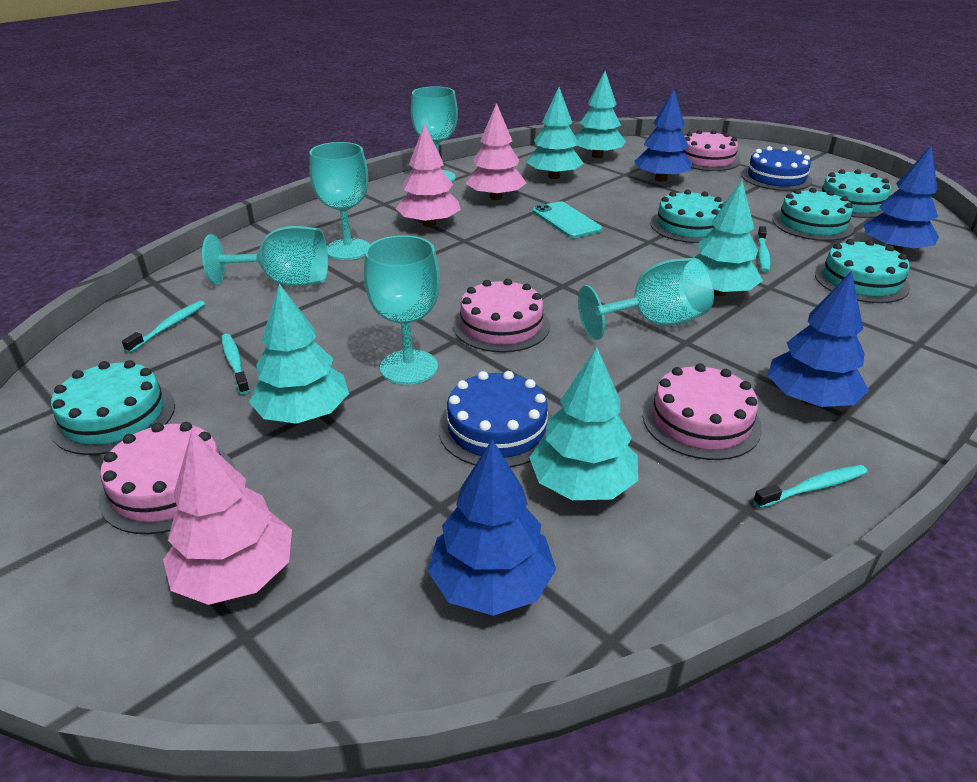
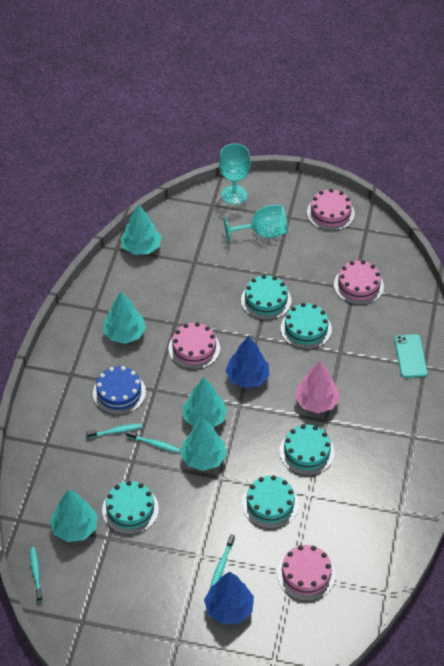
blue cake: 2 -> 1
blue tree: 4 -> 2
pink tree: 3 -> 1
turquoise goblet: 5 -> 2

